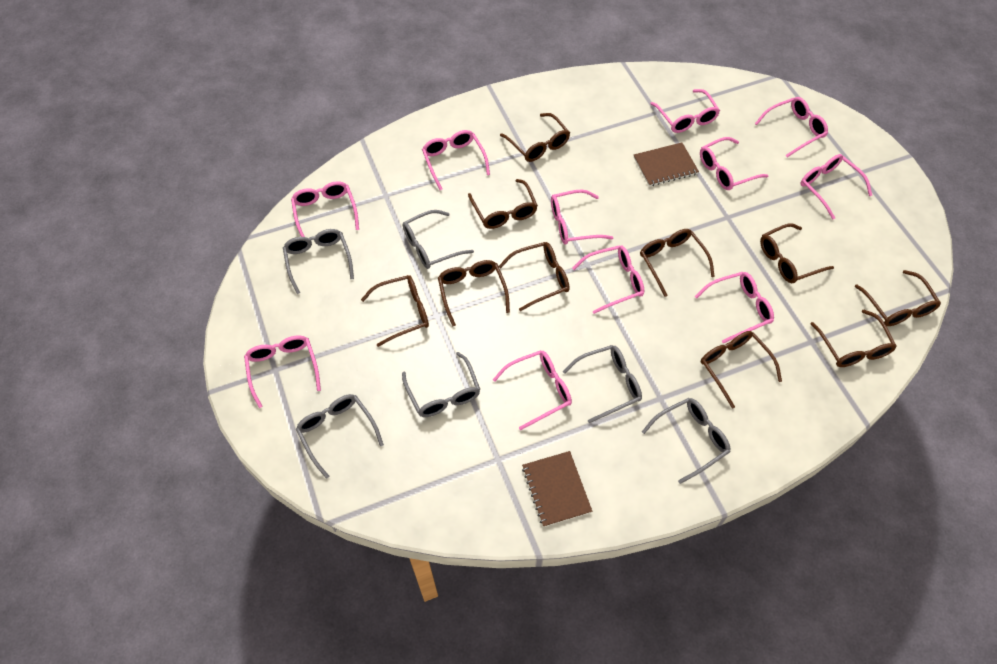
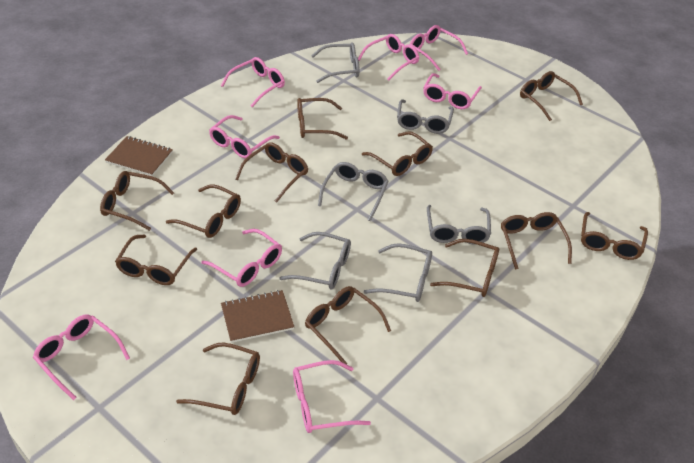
brown glasses: 10 -> 12
pink glasses: 11 -> 8

